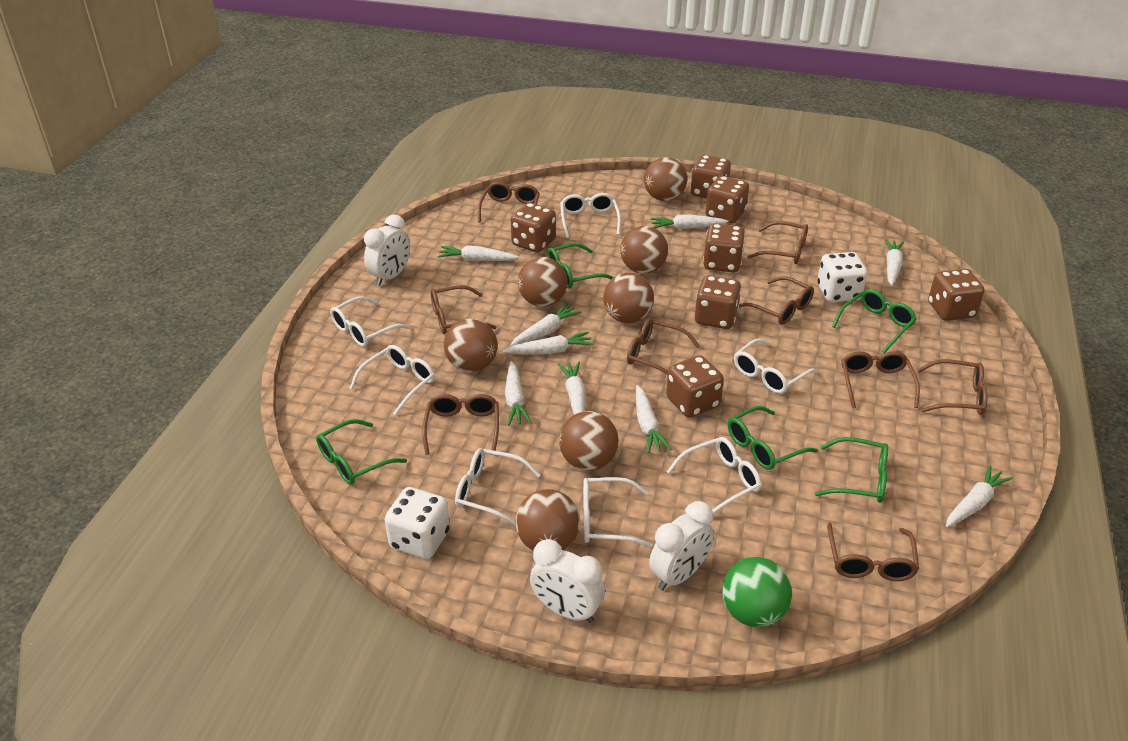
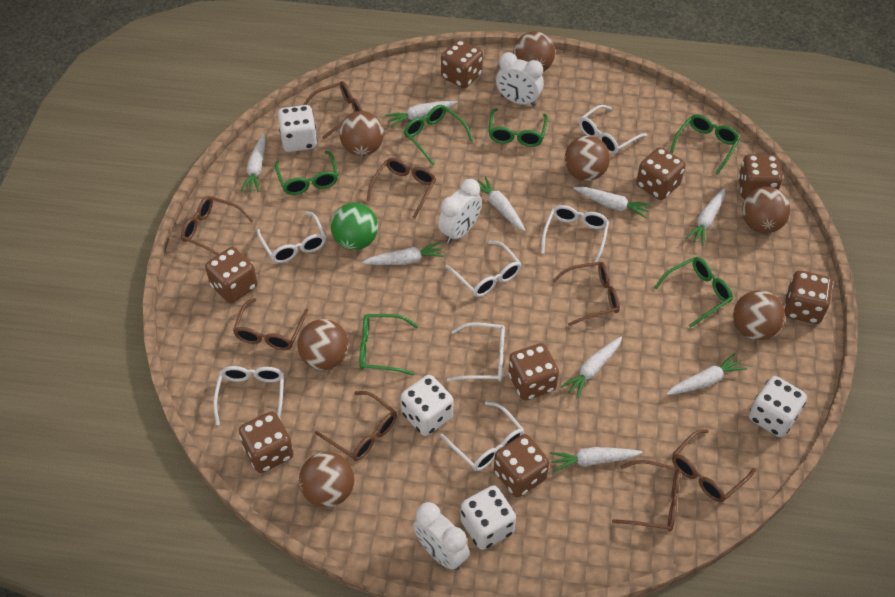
brown dice: 7 -> 8
brown glasses: 9 -> 8
green glasses: 5 -> 6
white dice: 2 -> 4

